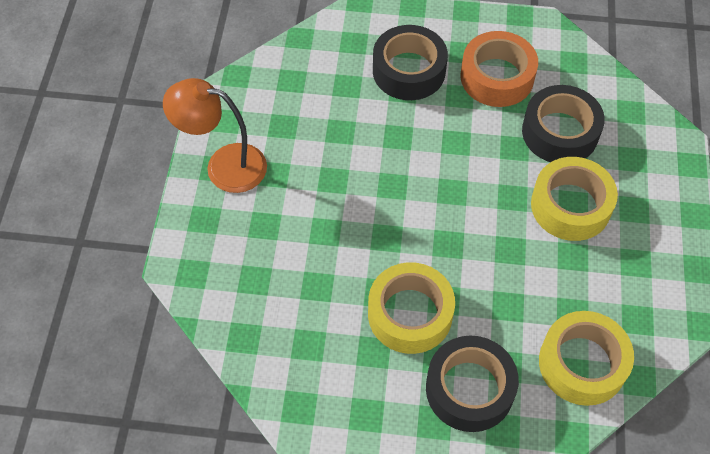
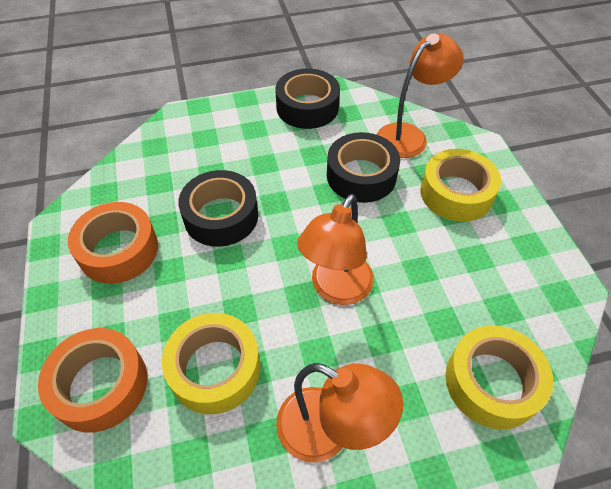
orange lamp: 1 -> 3
orange tape: 1 -> 2

